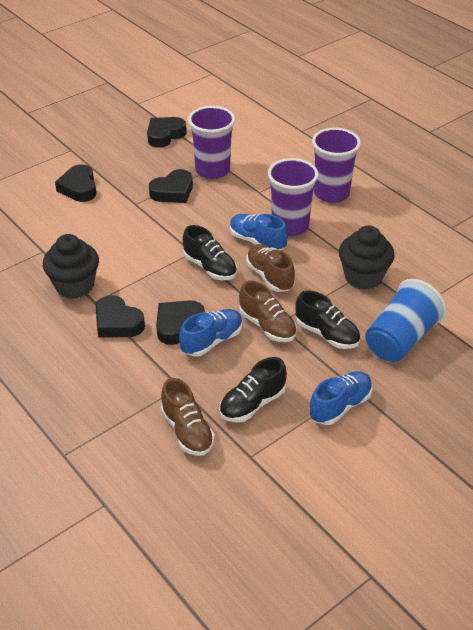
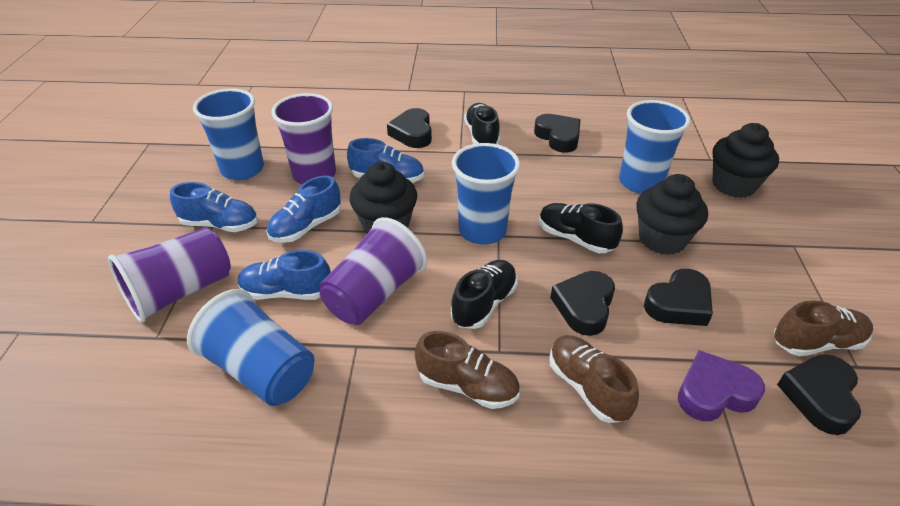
black cupcake: 2 -> 3
blue cup: 1 -> 4
blue shoe: 3 -> 4
purple heart: 0 -> 1

